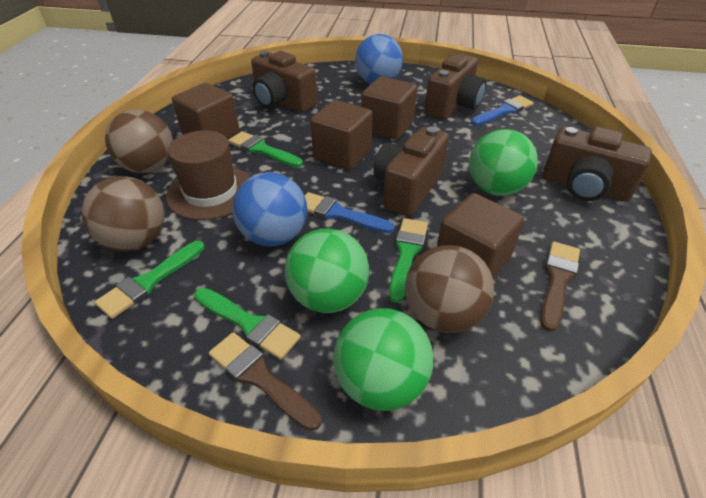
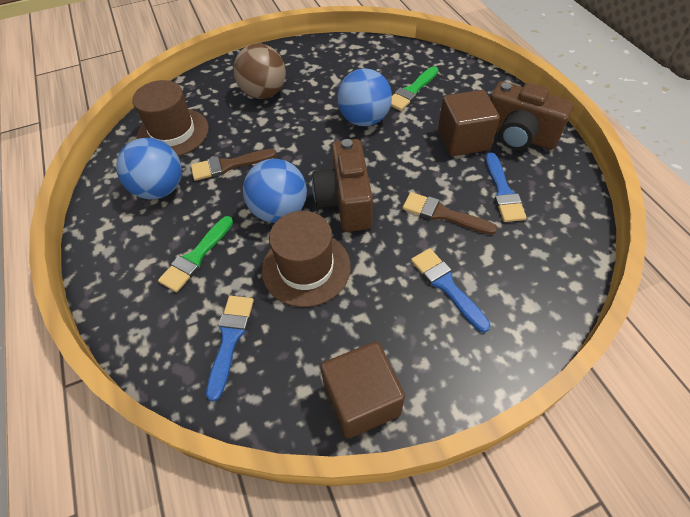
blue ball: 2 -> 3
blue brush: 2 -> 3
brown ball: 3 -> 1
brown camera: 4 -> 2
brown cube: 4 -> 2
brown hat: 1 -> 2
green ball: 3 -> 0
green brush: 4 -> 2

